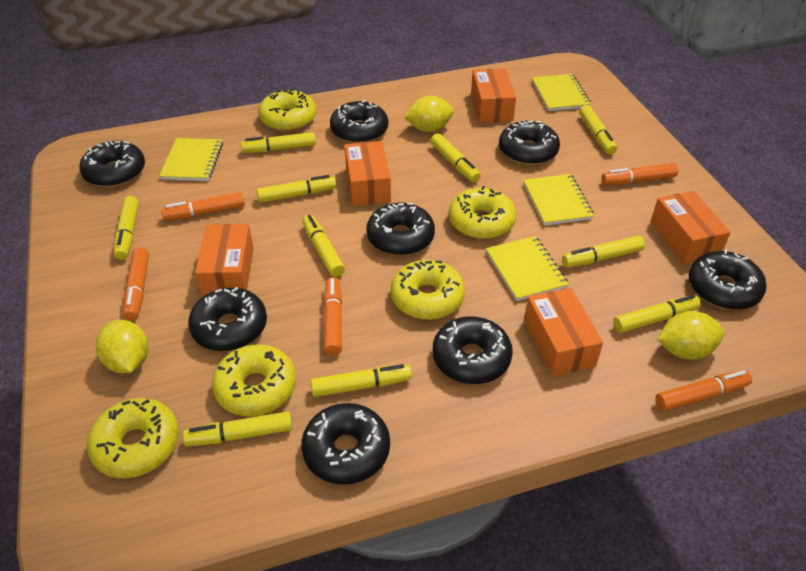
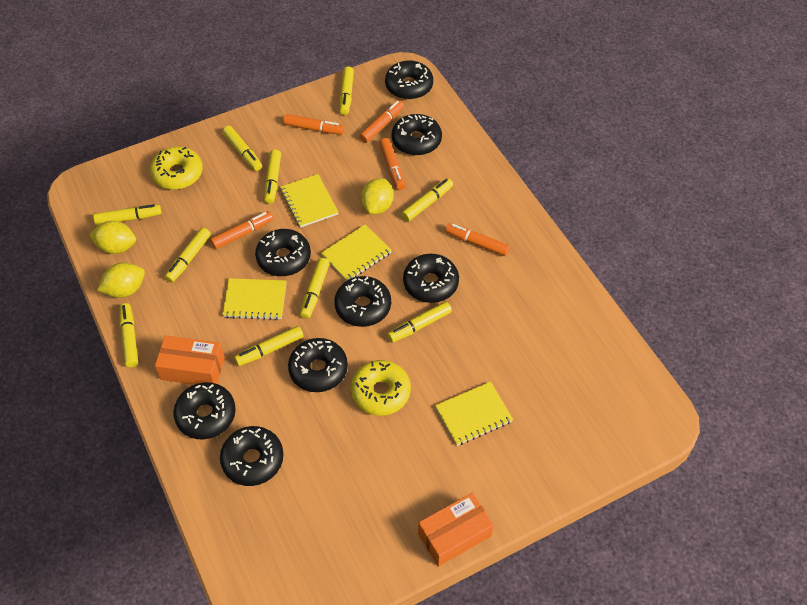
orange box: 5 -> 2
yellow donut: 5 -> 2

